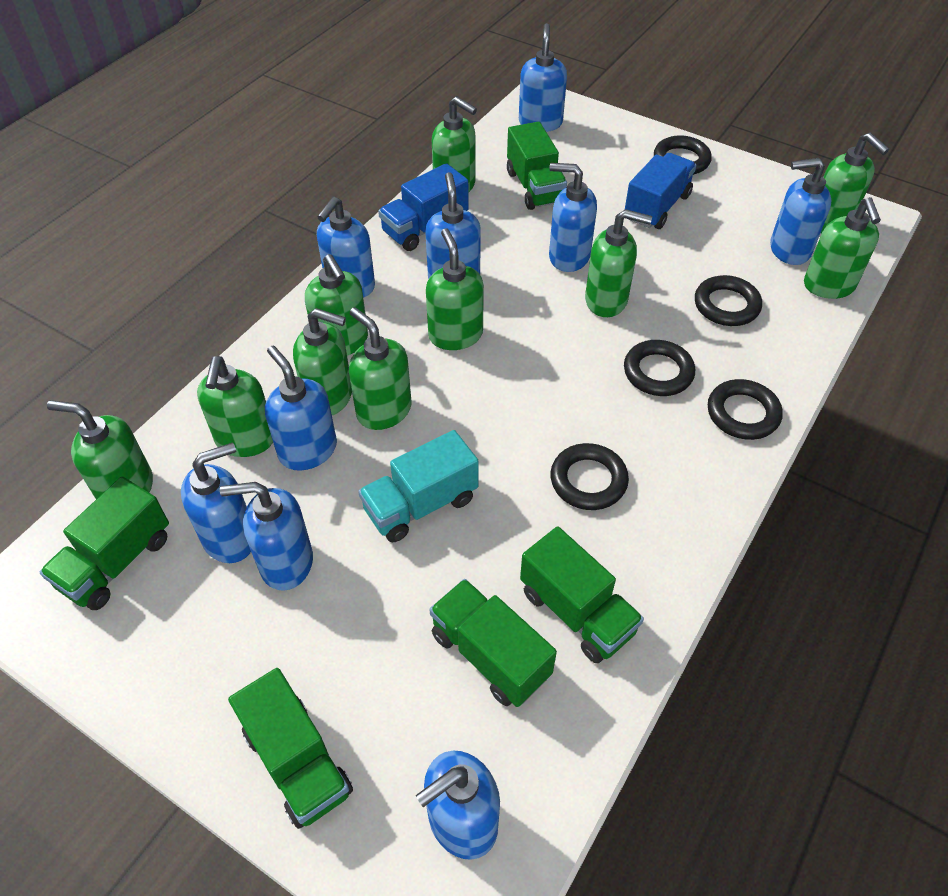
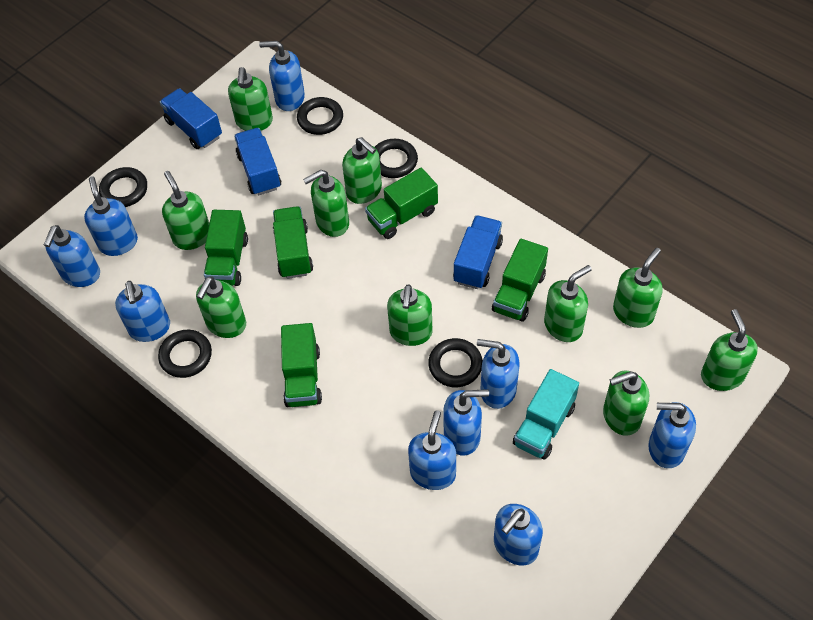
blue truck: 2 -> 3

